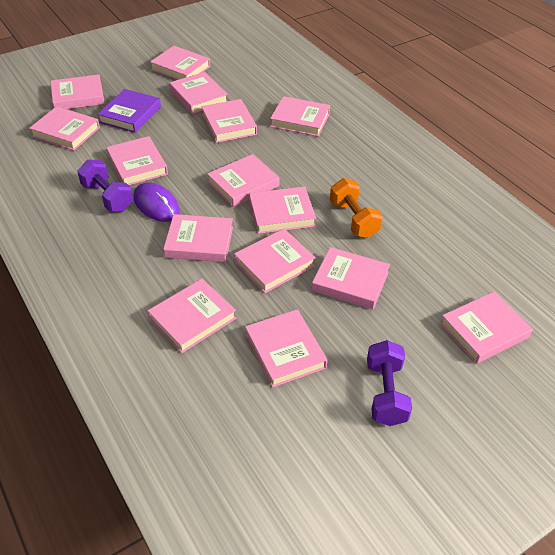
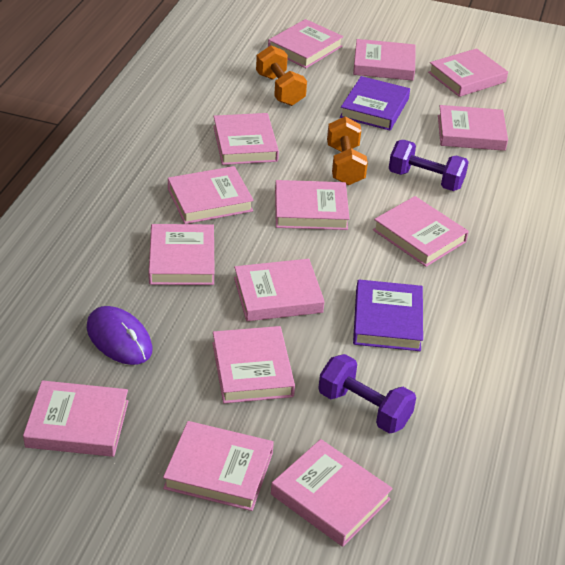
orange dumbbell: 1 -> 2
pink book: 15 -> 14
purple book: 1 -> 2

